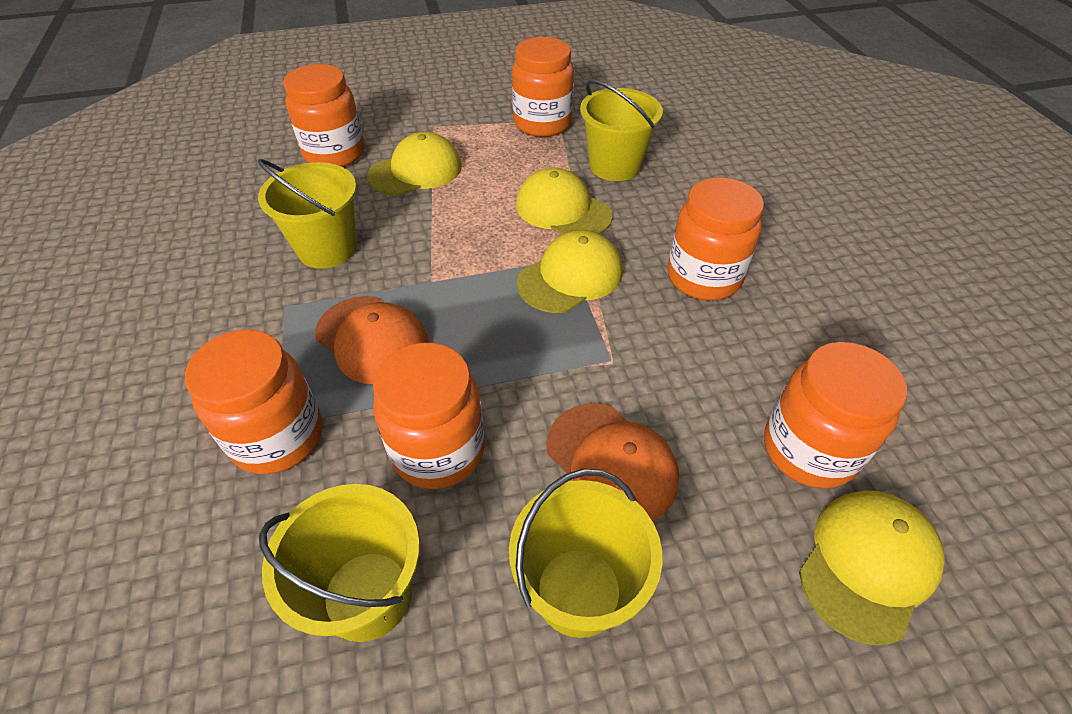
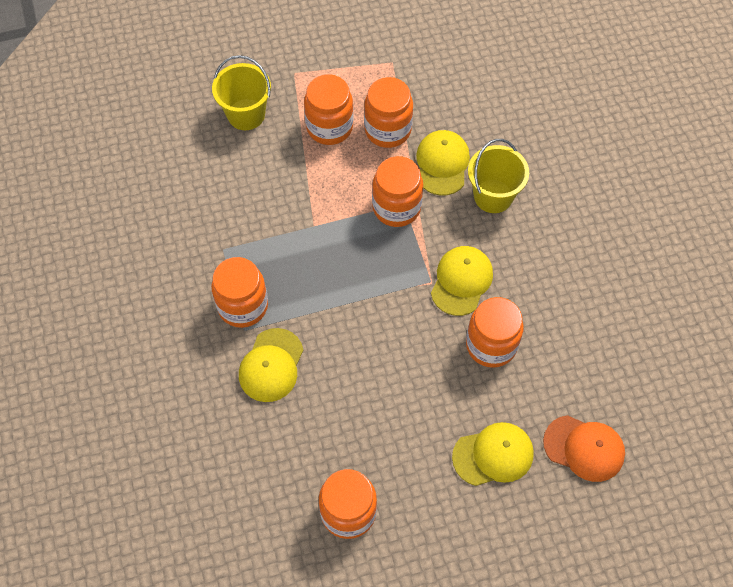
orange cap: 2 -> 1
yellow bucket: 4 -> 2

